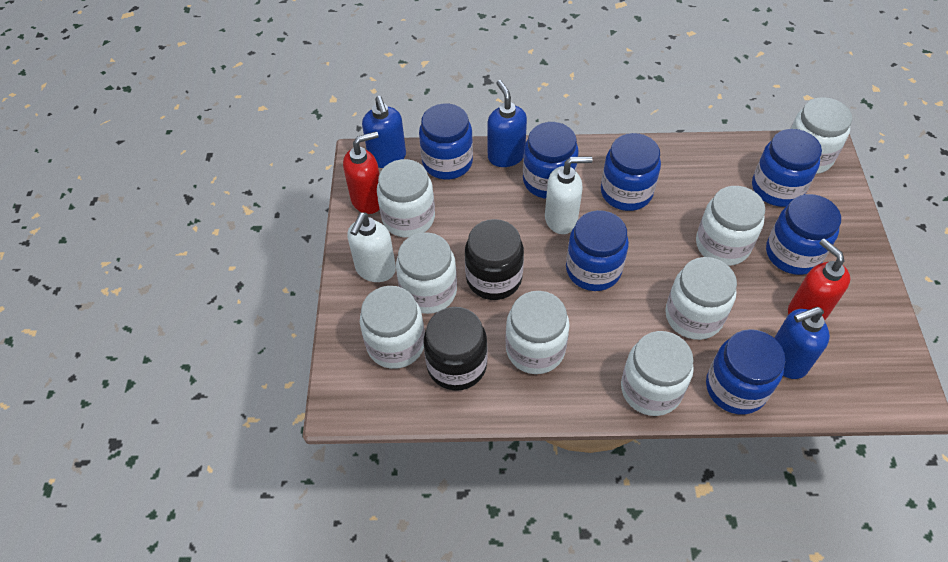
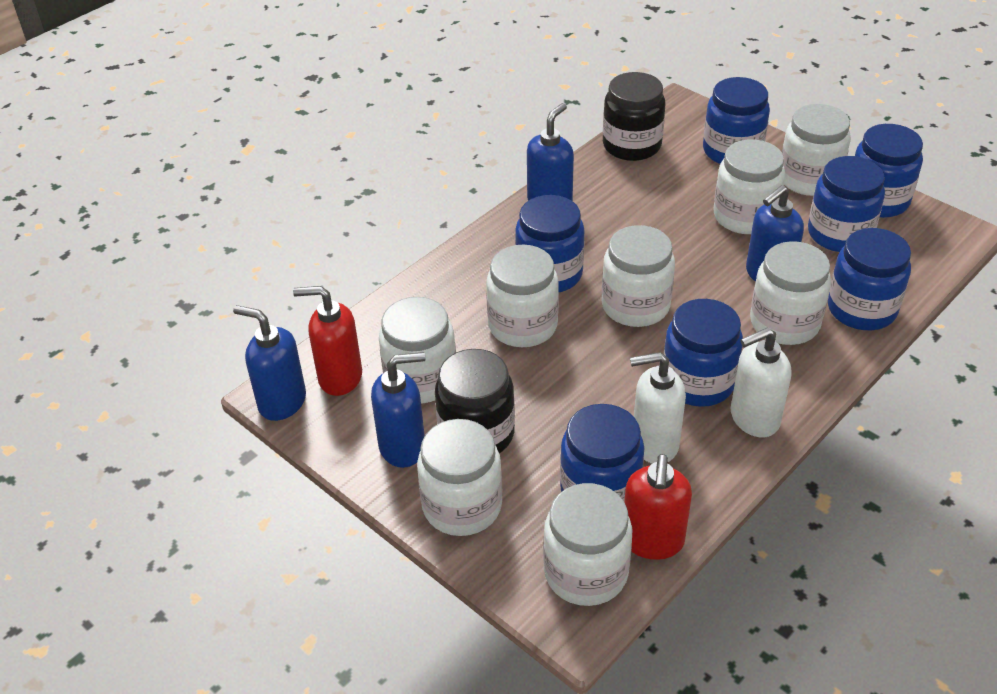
blue soap dispenser: 3 -> 4

